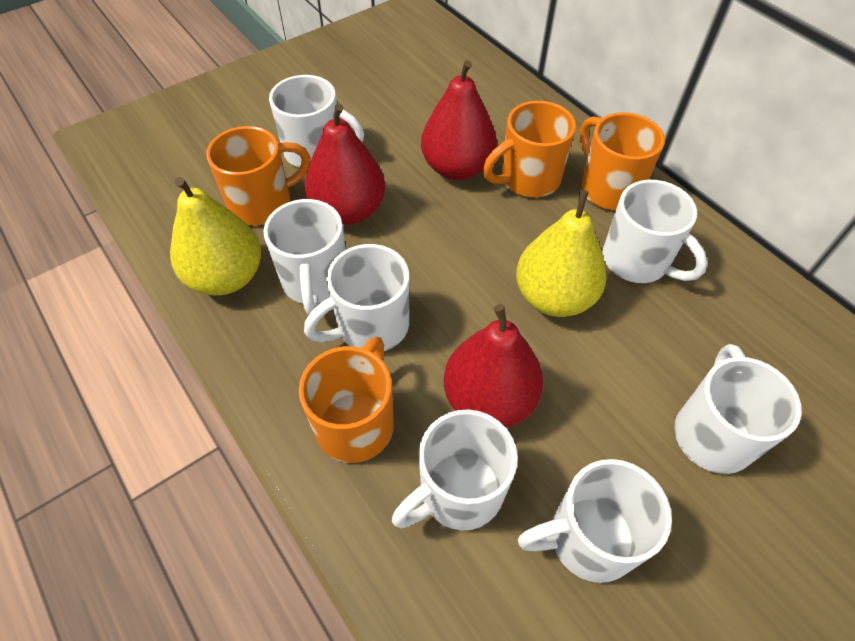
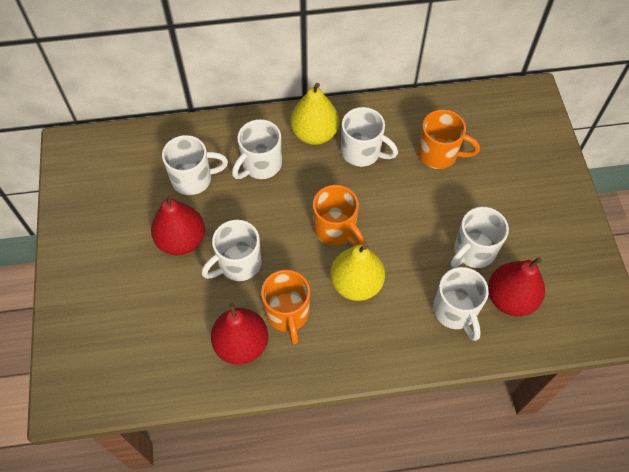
orange mug: 4 -> 3
white mug: 7 -> 6

